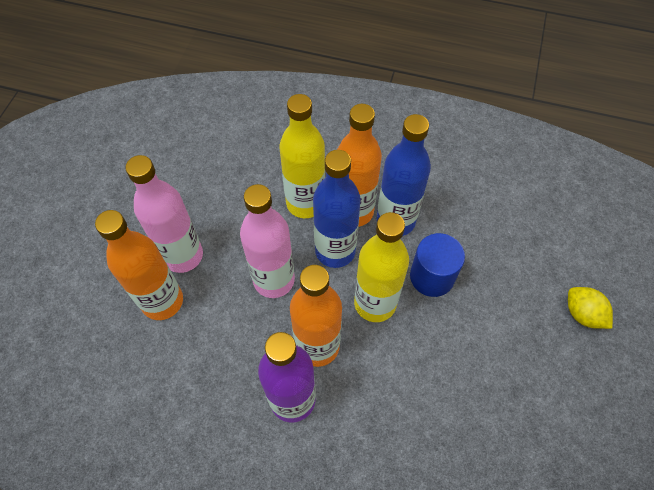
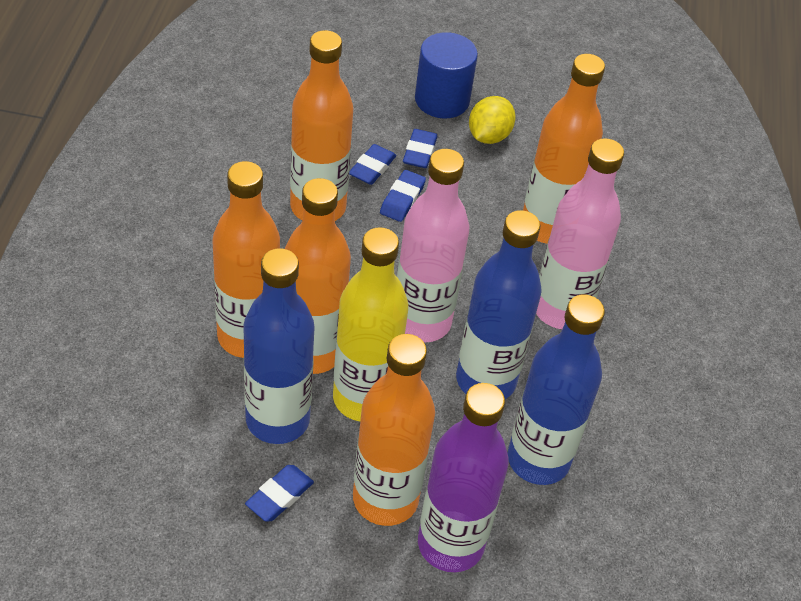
blue bottle: 2 -> 3
blue eraser: 0 -> 4
orange bottle: 3 -> 5
yellow bottle: 2 -> 1

